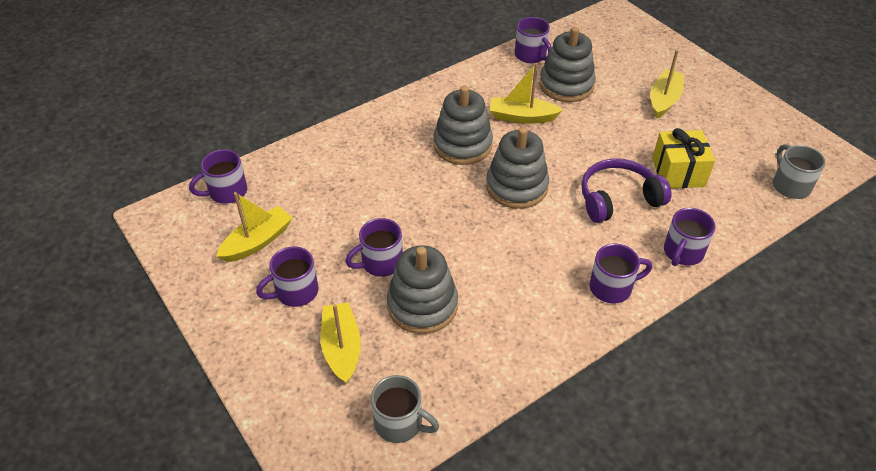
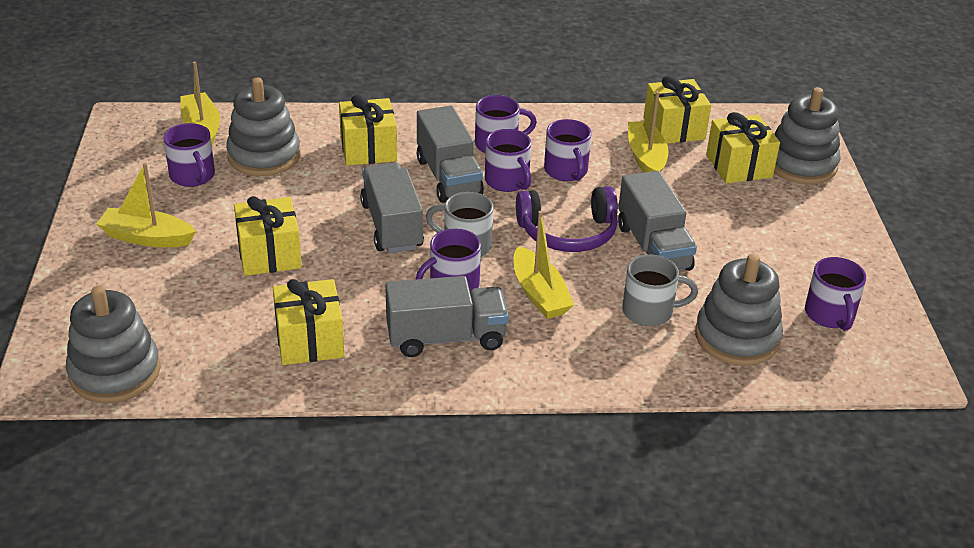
grey truck: 0 -> 4
yellow gift: 1 -> 5

